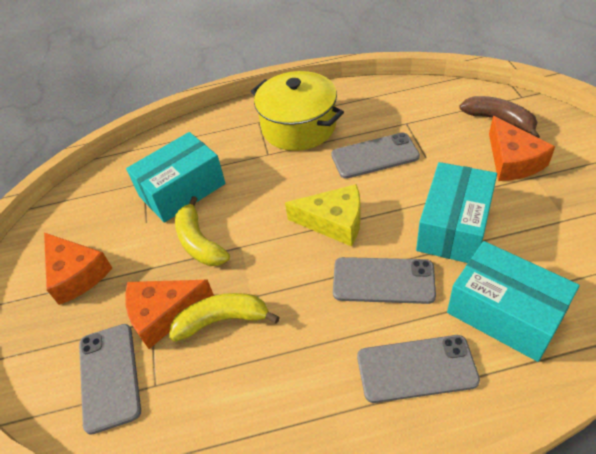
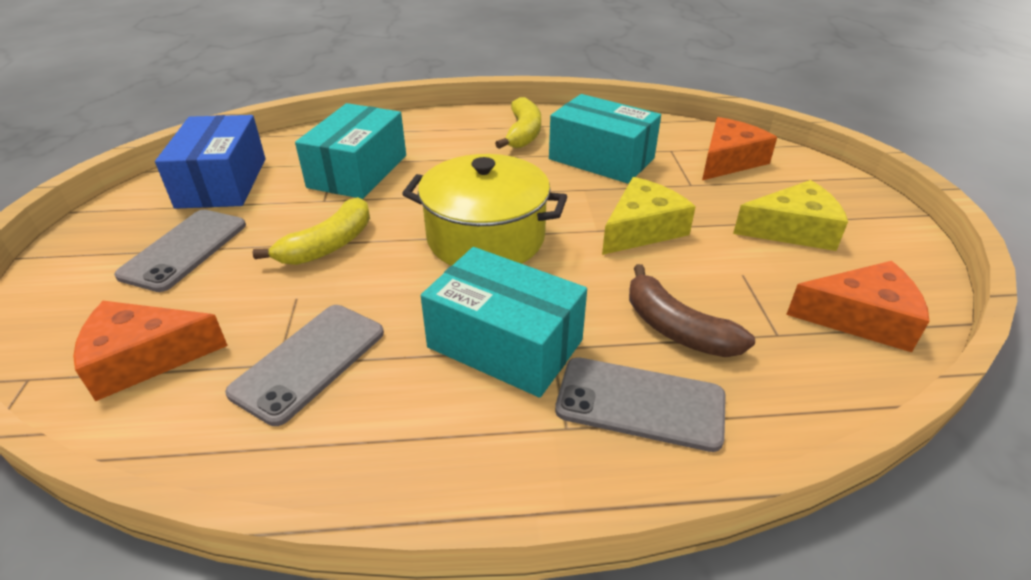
blue box: 0 -> 1
grey phone: 4 -> 3
yellow cheese: 1 -> 2

